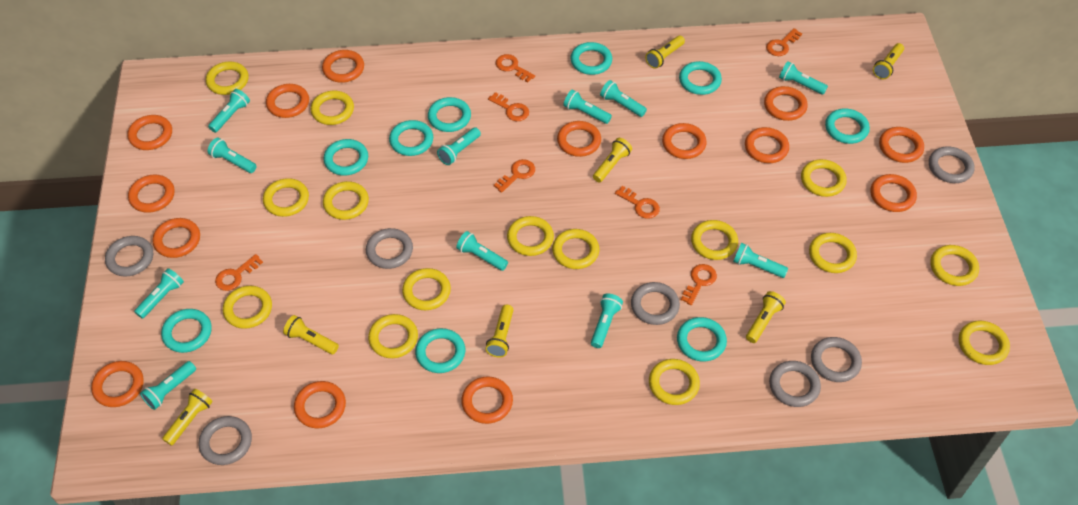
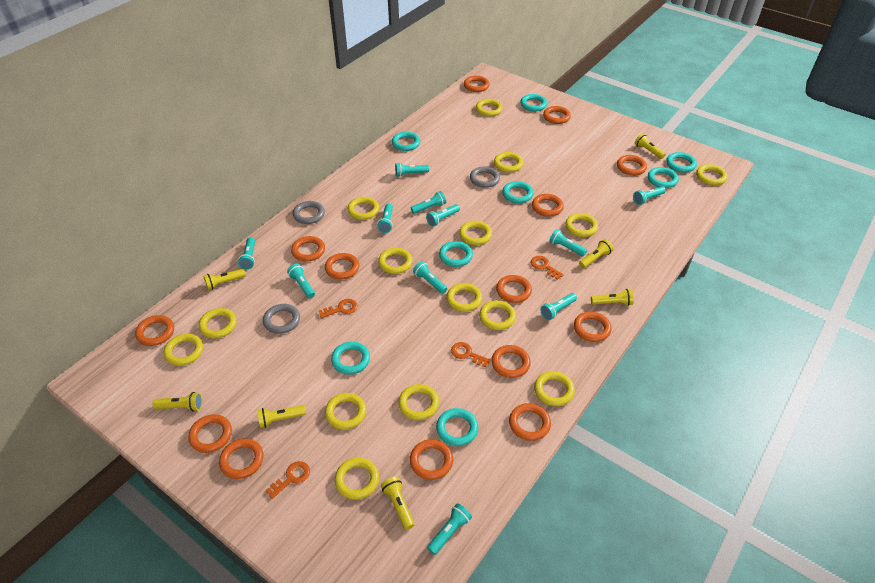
grey ring: 7 -> 3
orange key: 7 -> 4
turquoise ring: 9 -> 8

